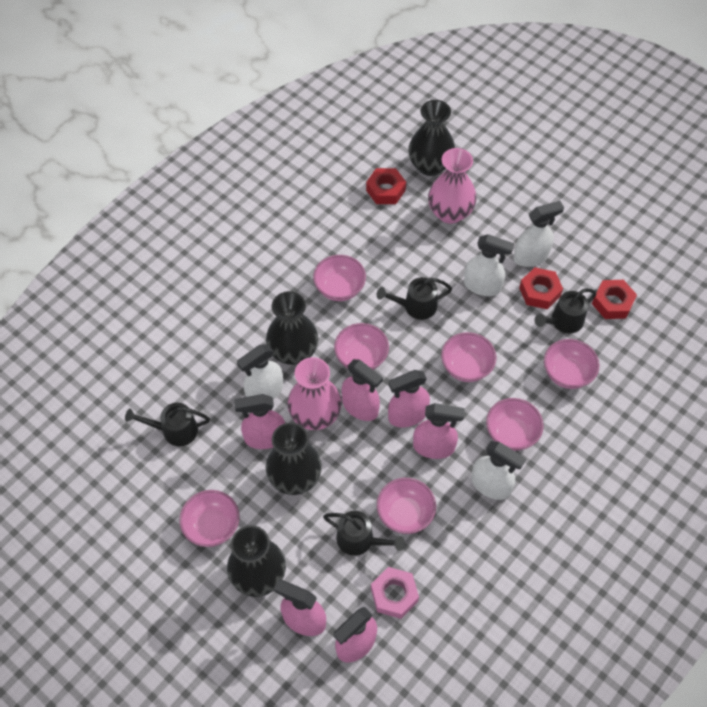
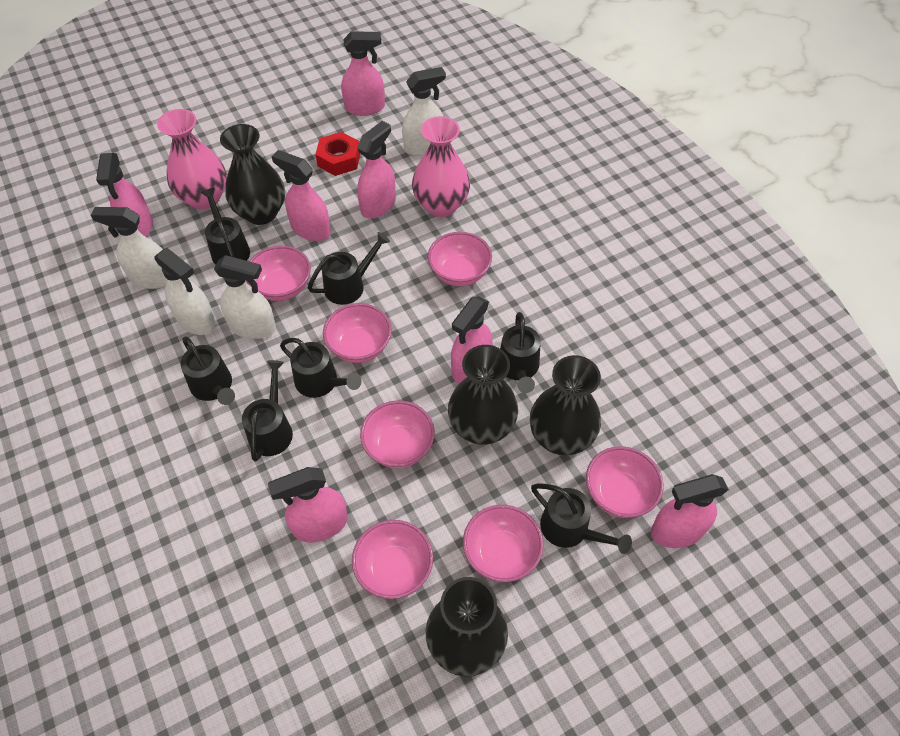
black watering can: 4 -> 7
pink nut: 1 -> 0
pink spray bottle: 6 -> 7
red nut: 3 -> 1

